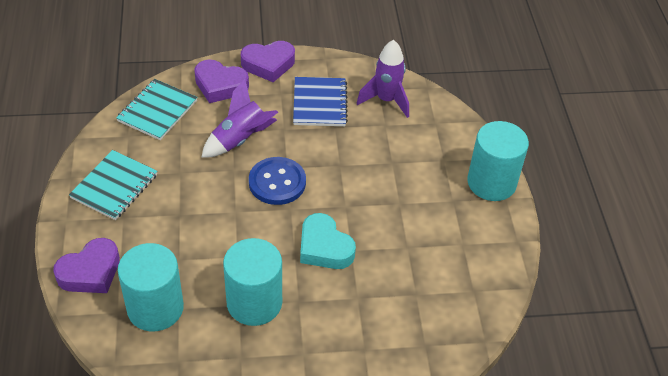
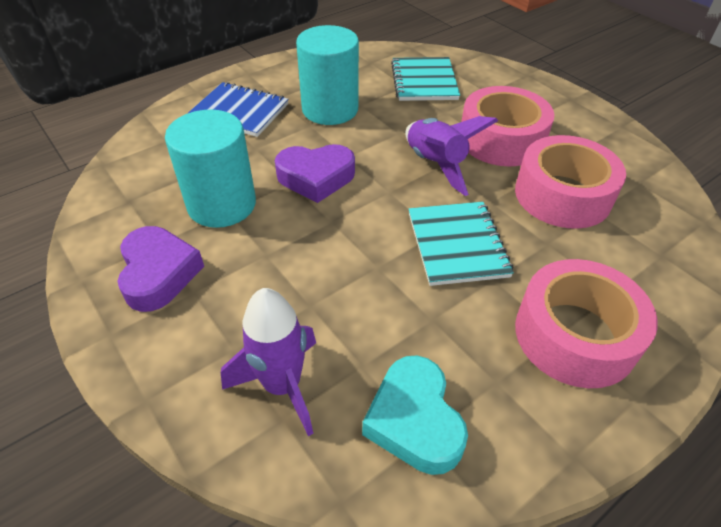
blue button: 1 -> 0
pink tape: 0 -> 3
purple heart: 3 -> 2
turquoise cylinder: 3 -> 2

